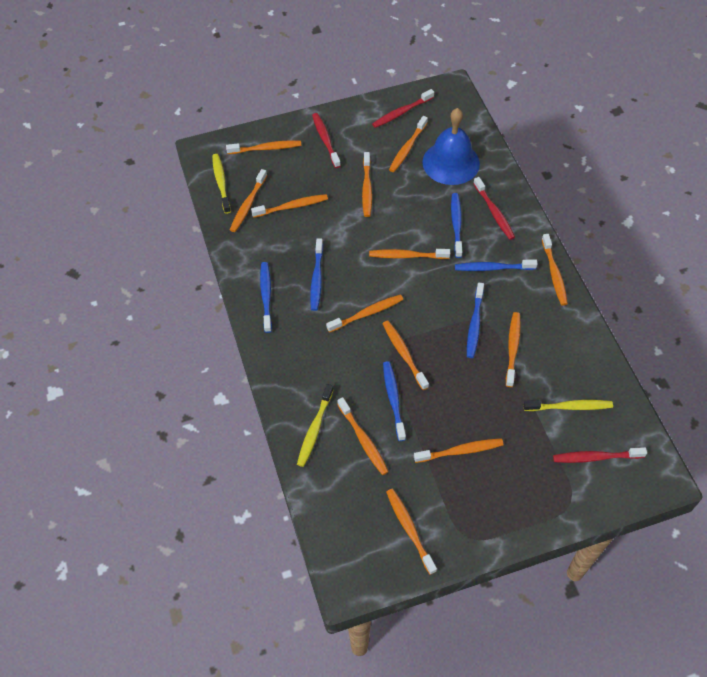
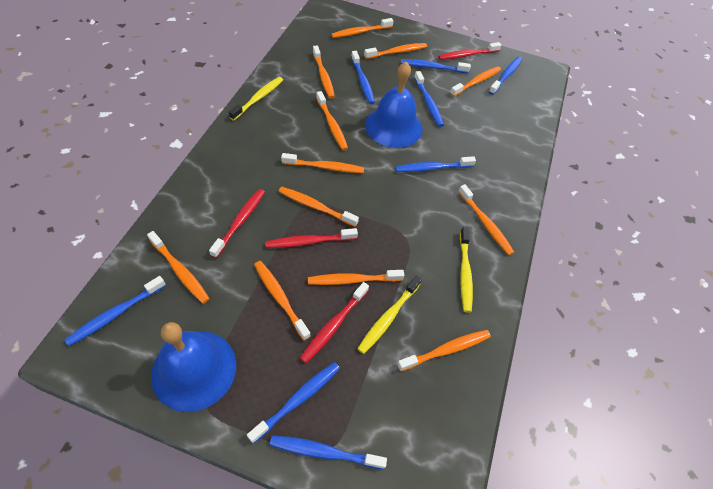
blue bell: 1 -> 2
blue toothbrush: 6 -> 8
orange toothbrush: 13 -> 12

